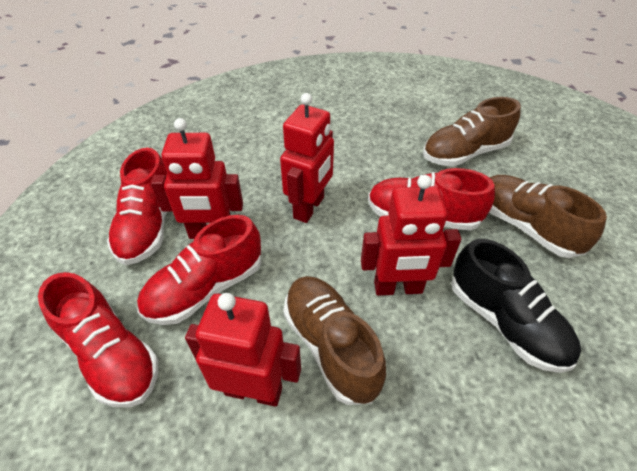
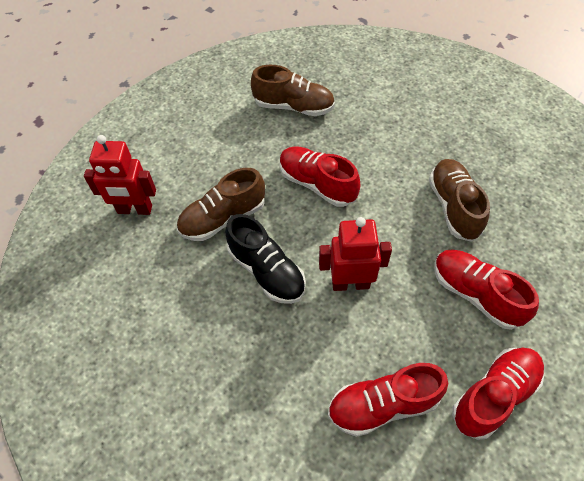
red robot: 4 -> 2

